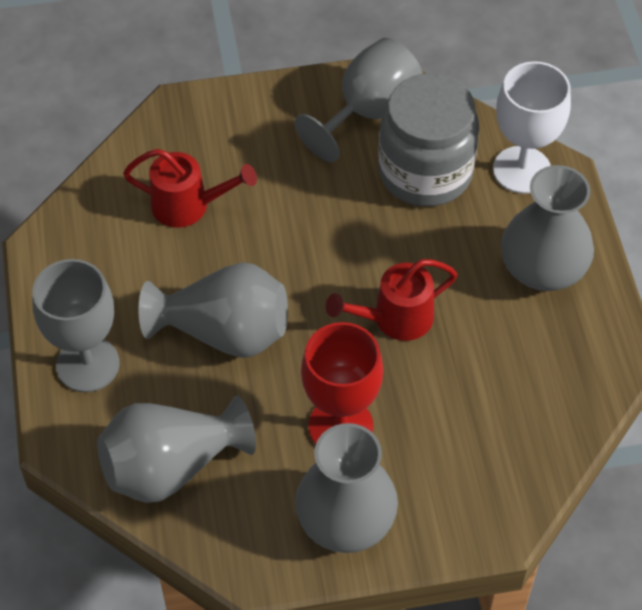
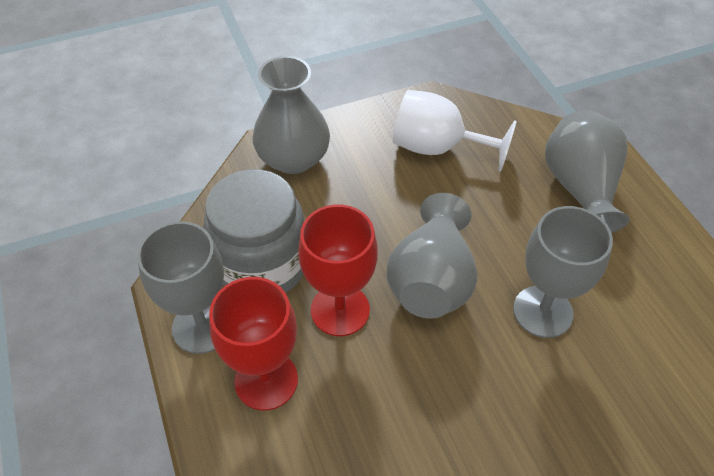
grey vase: 4 -> 3
red goblet: 1 -> 2
red watering can: 2 -> 0

